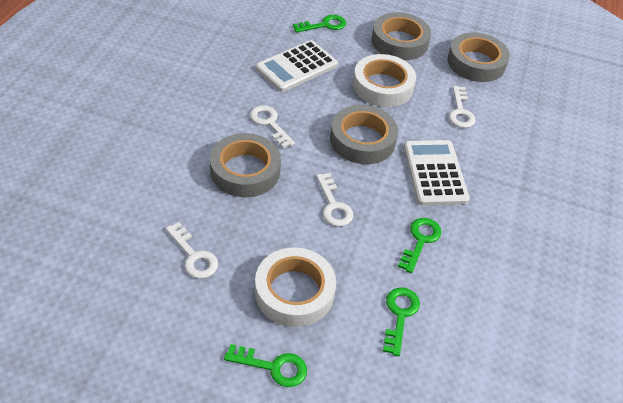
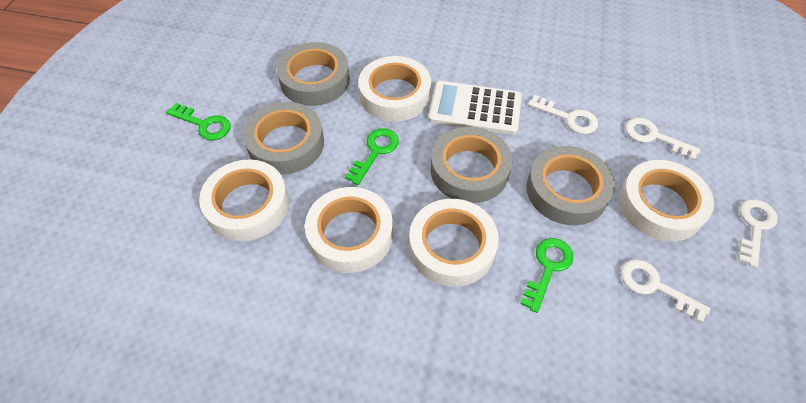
green key: 4 -> 3
white calculator: 2 -> 1
white tape: 2 -> 5

